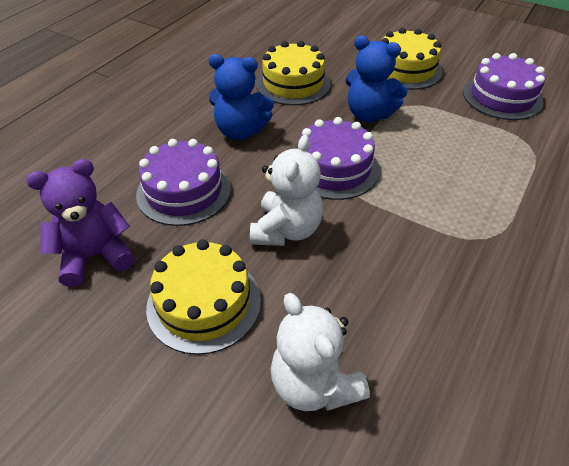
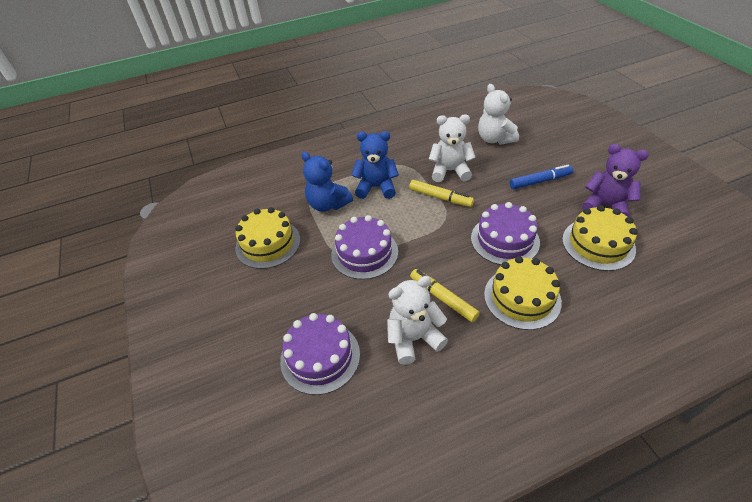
blue marker: 0 -> 1
white teddy bear: 2 -> 3
yellow marker: 0 -> 2

